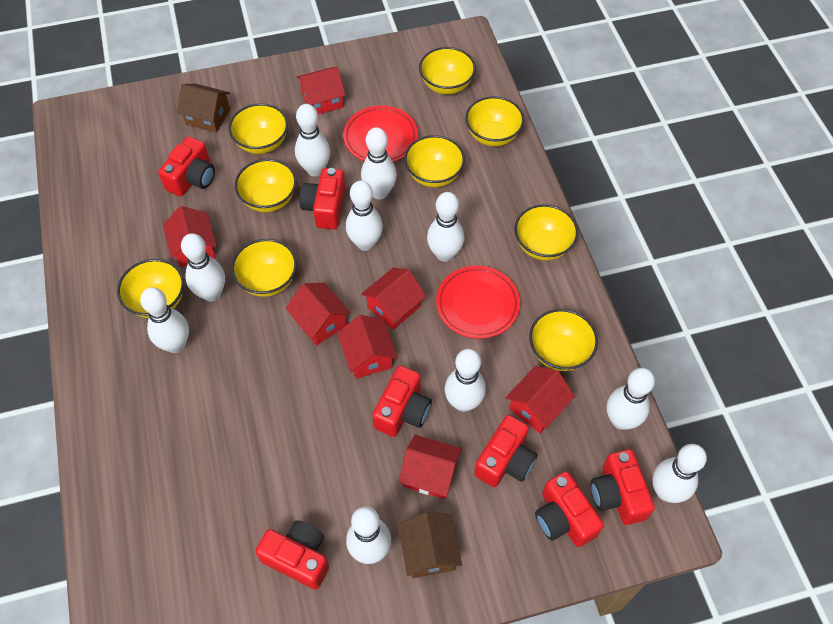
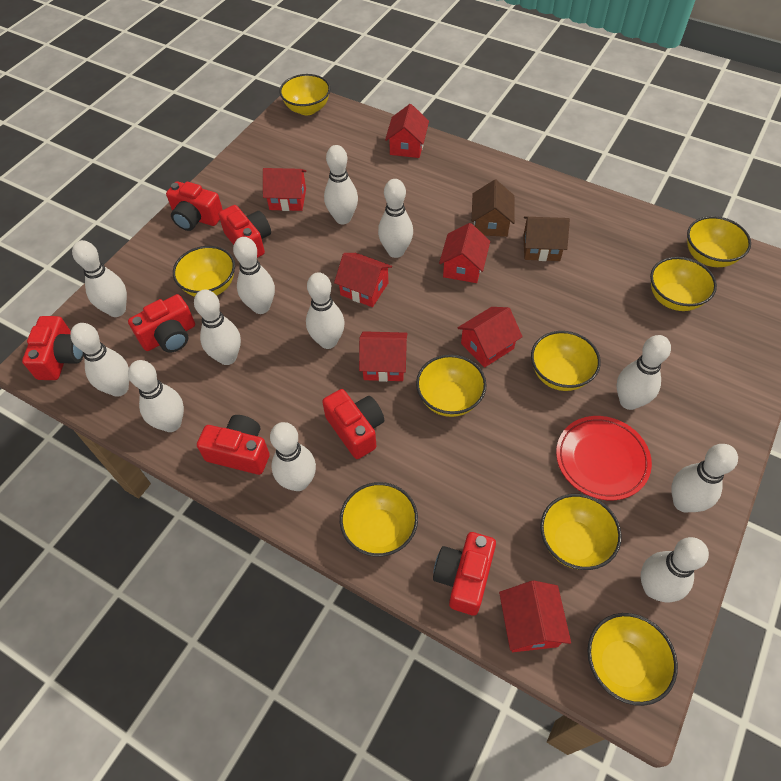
red plate: 2 -> 1
white bowling pin: 10 -> 12

